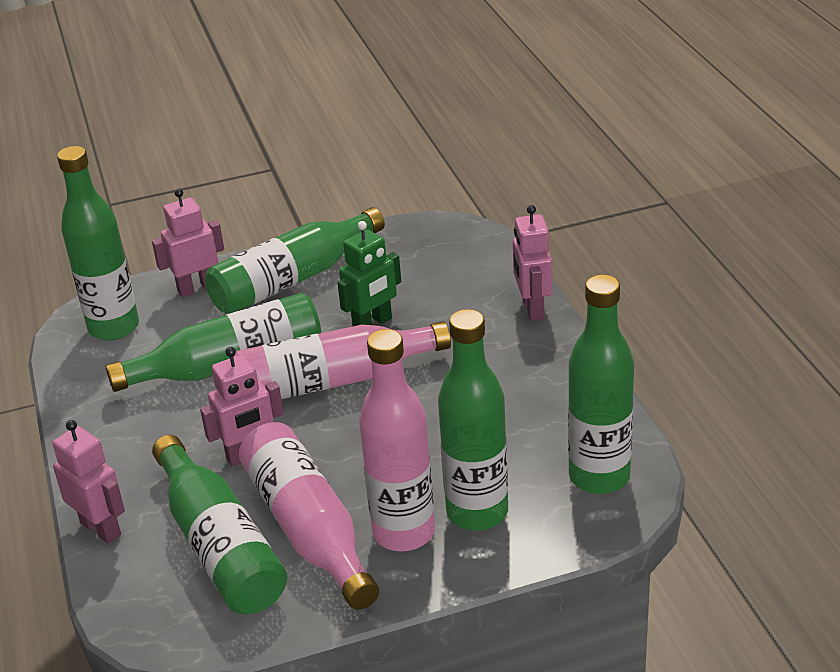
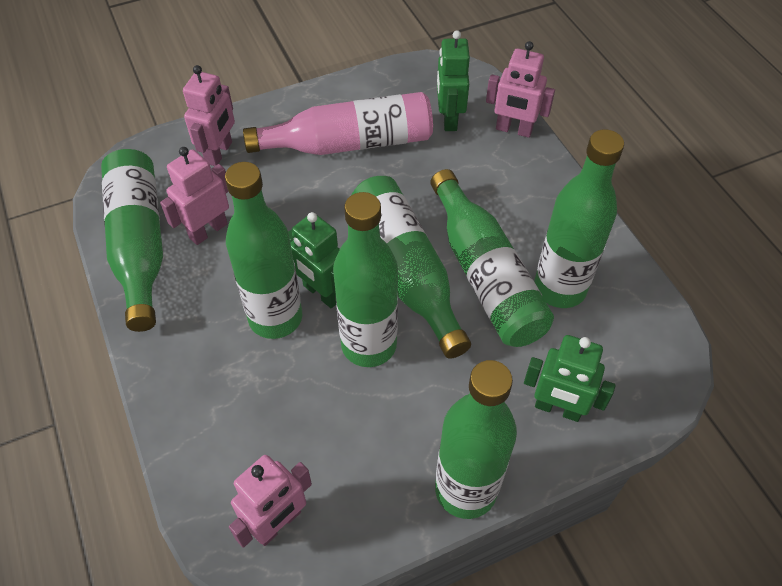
green bottle: 6 -> 7
green robot: 1 -> 3
pink bottle: 3 -> 1

